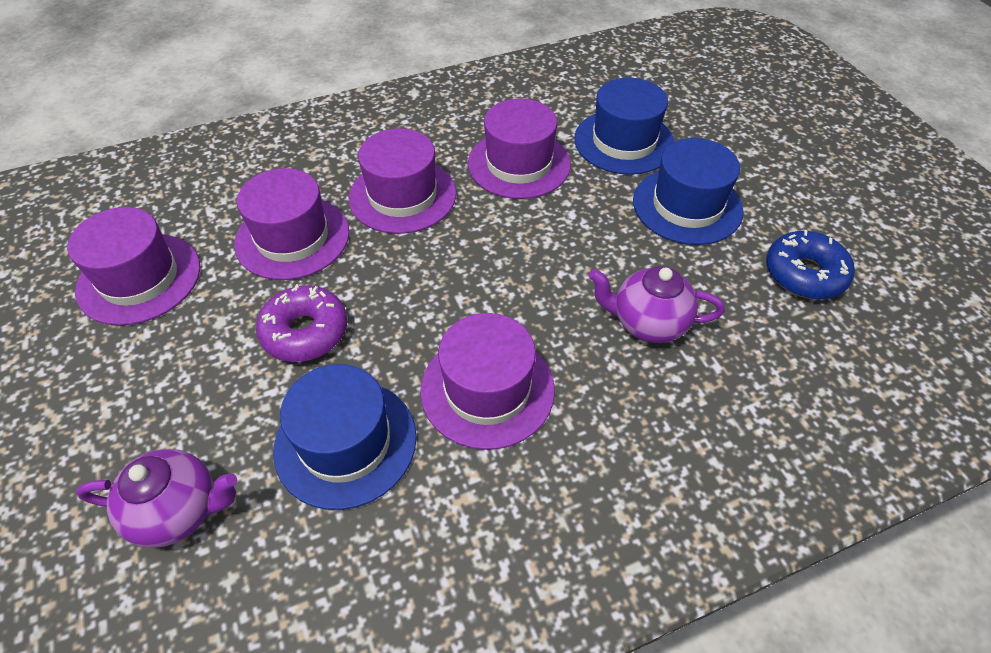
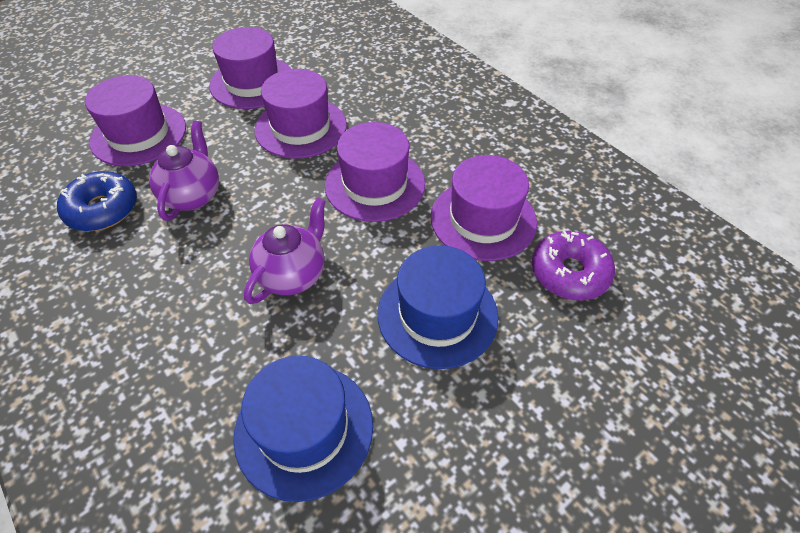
blue hat: 3 -> 2

